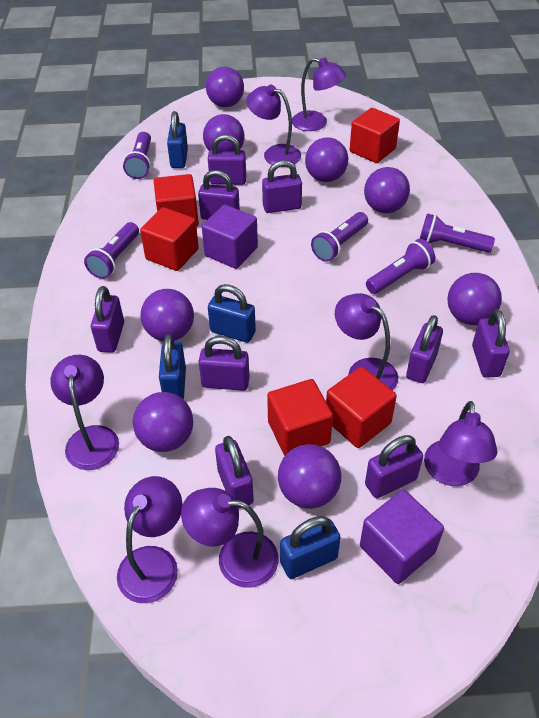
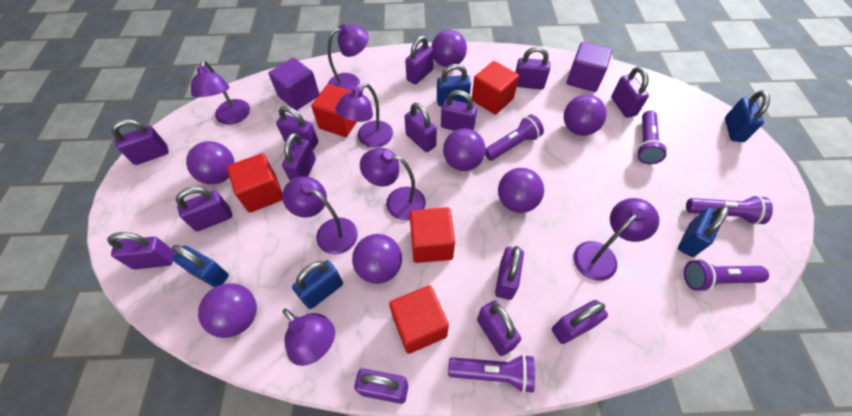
blue padlock: 4 -> 5
purple ball: 8 -> 7
purple padlock: 9 -> 14

